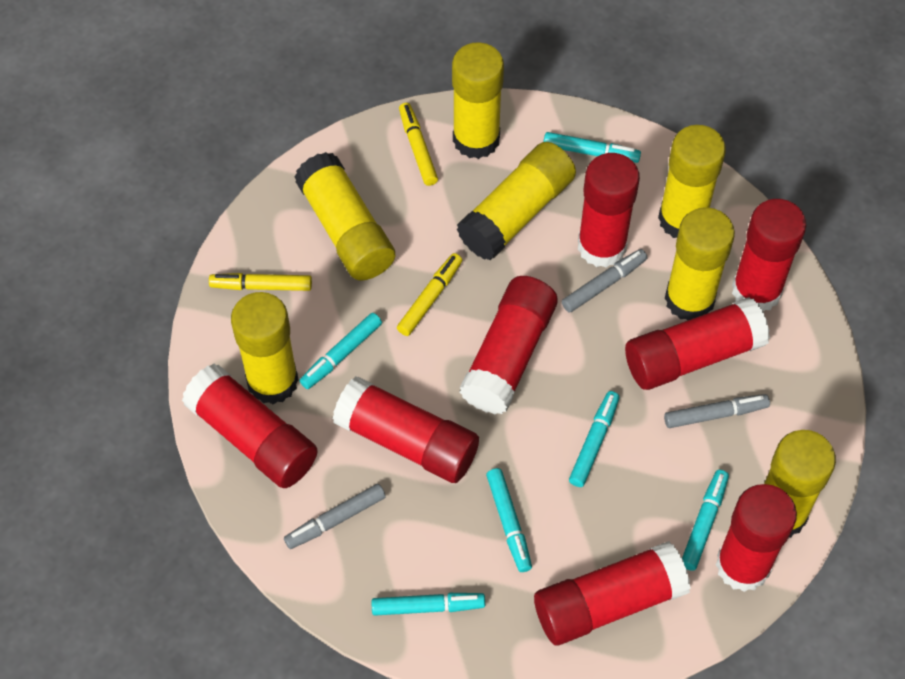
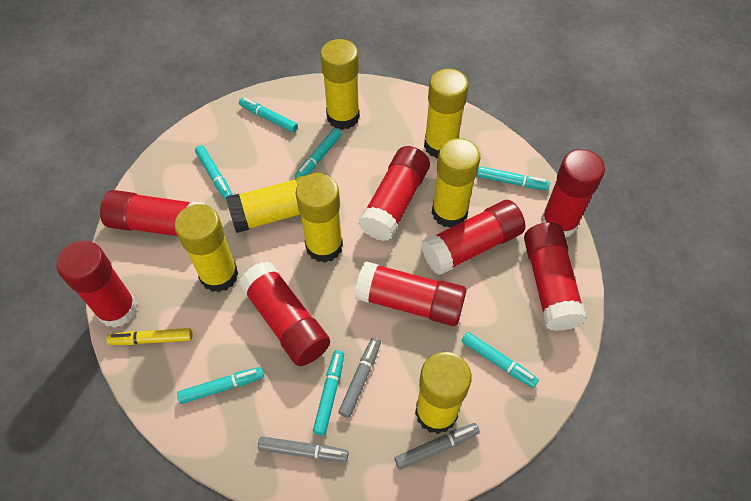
turquoise marker: 6 -> 7
yellow marker: 3 -> 1

